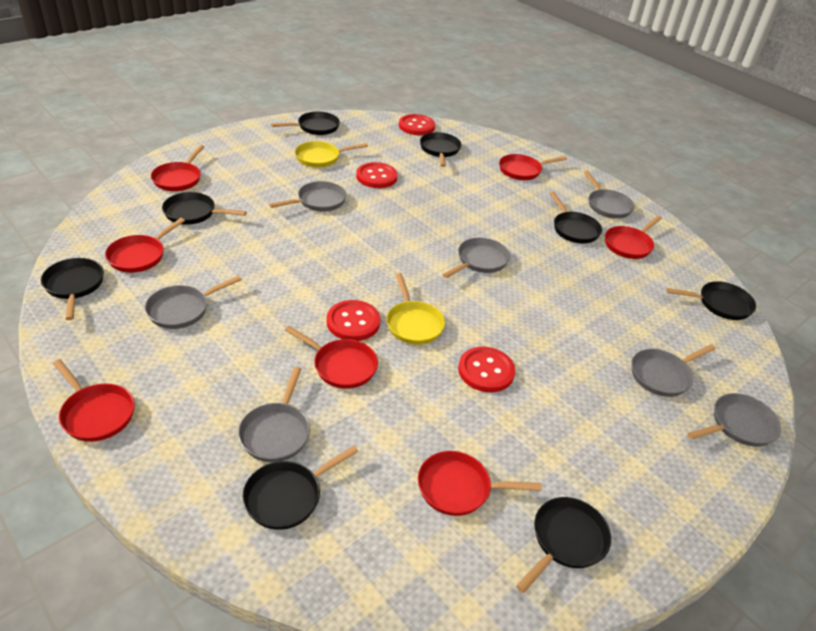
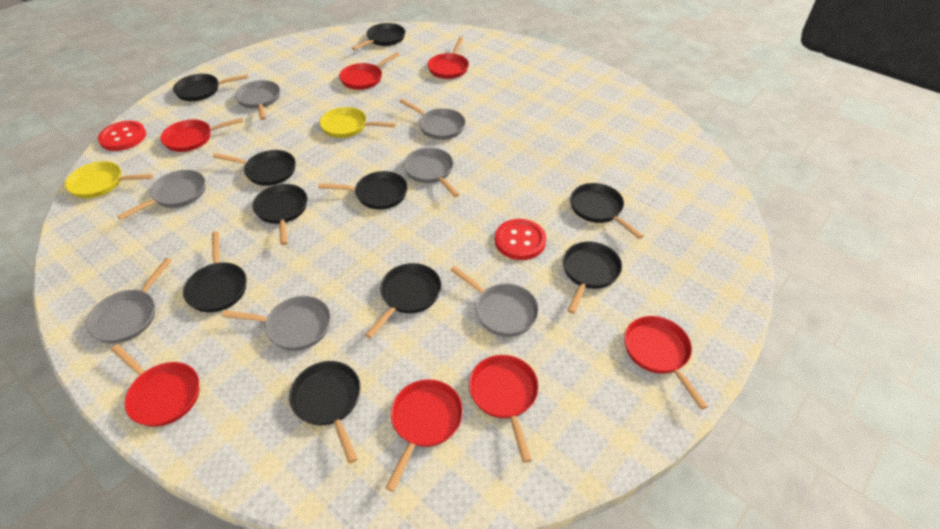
black pan: 8 -> 10
red button: 4 -> 2

